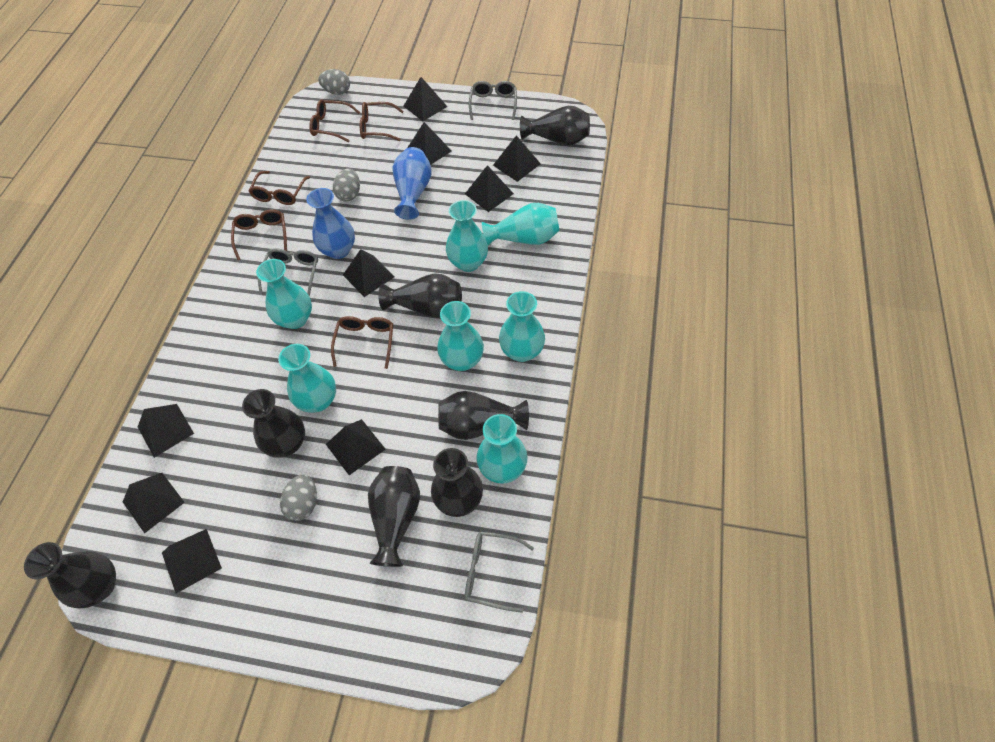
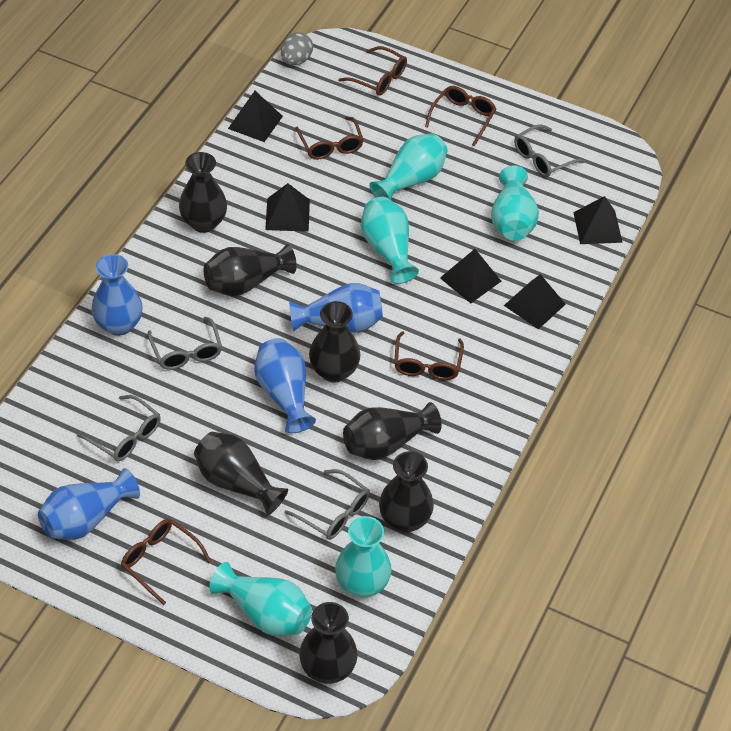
black pyramid: 9 -> 5
blue vase: 2 -> 4
grey egg: 3 -> 1
grey glasses: 3 -> 4
turquoise vase: 7 -> 5

